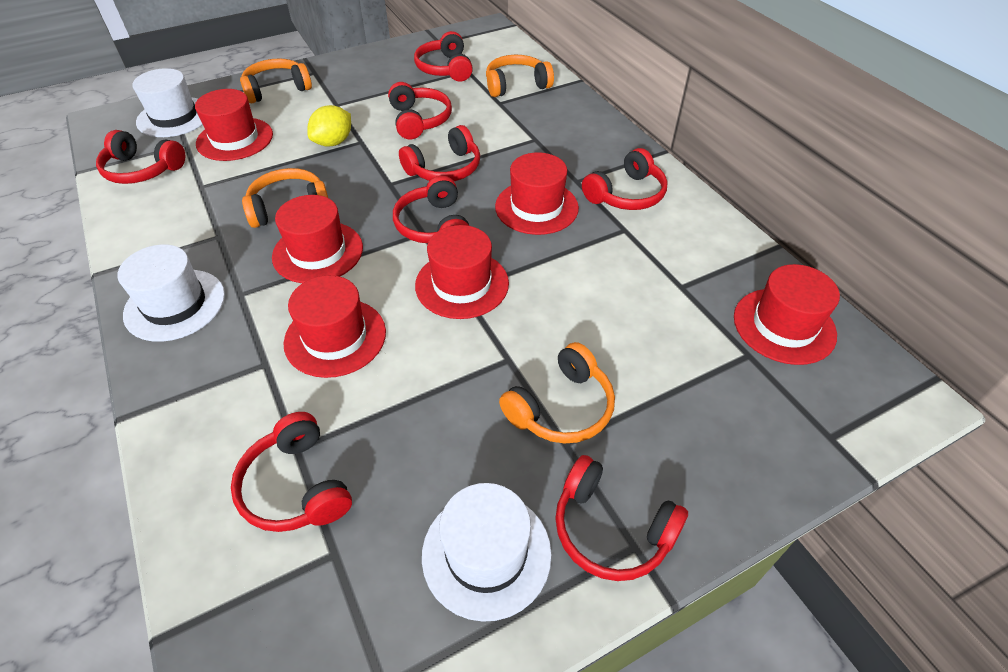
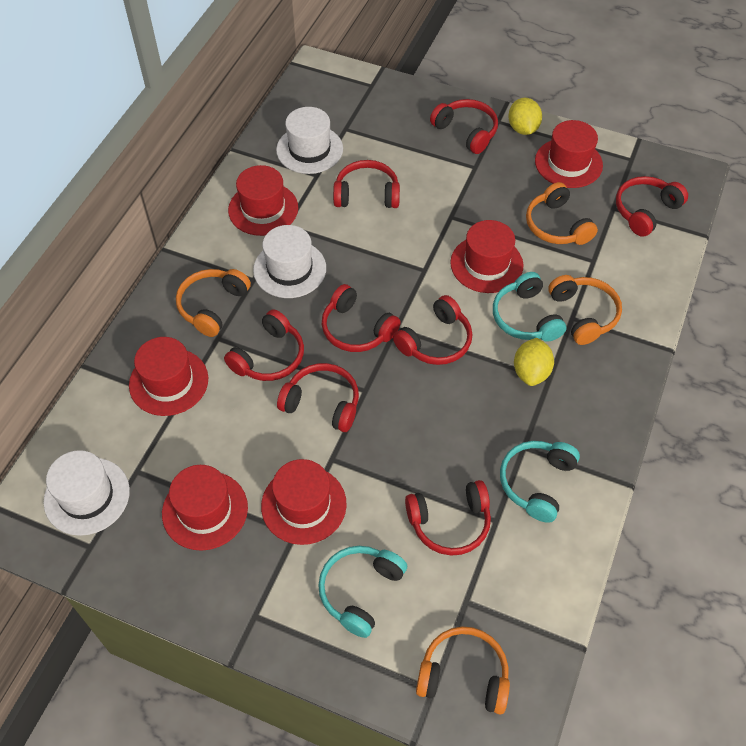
turquoise headphones: 0 -> 3
yellow lemon: 1 -> 2

